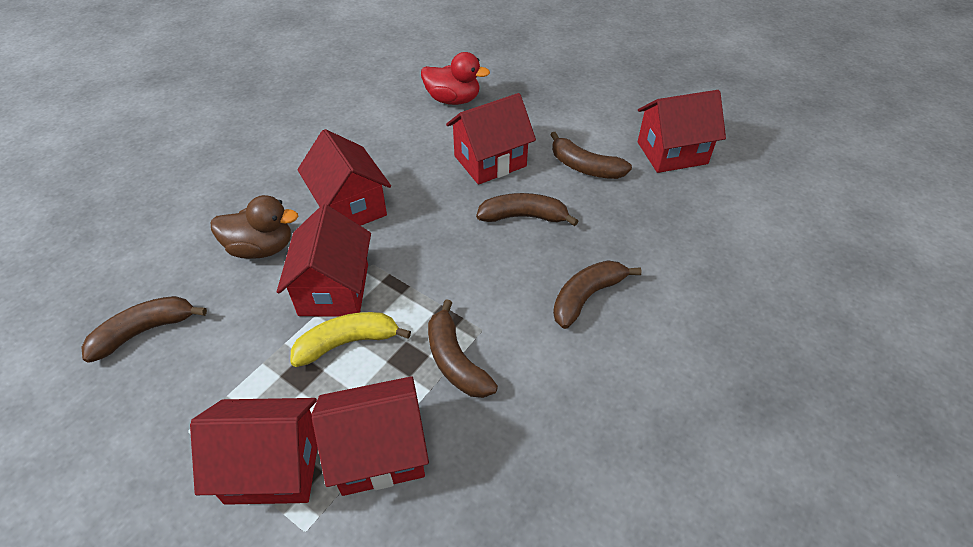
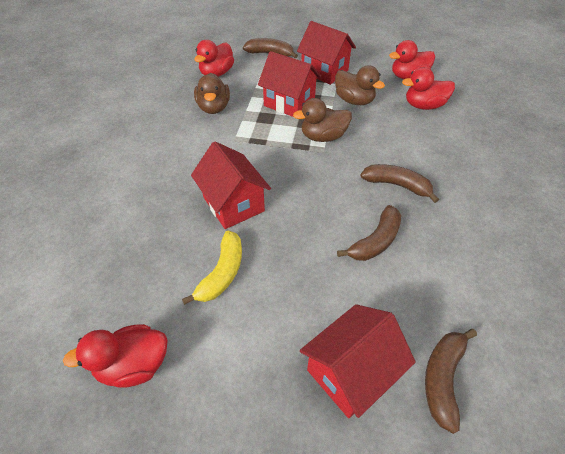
brown banana: 5 -> 4
brown duck: 1 -> 3
red duck: 1 -> 4
red house: 6 -> 4

